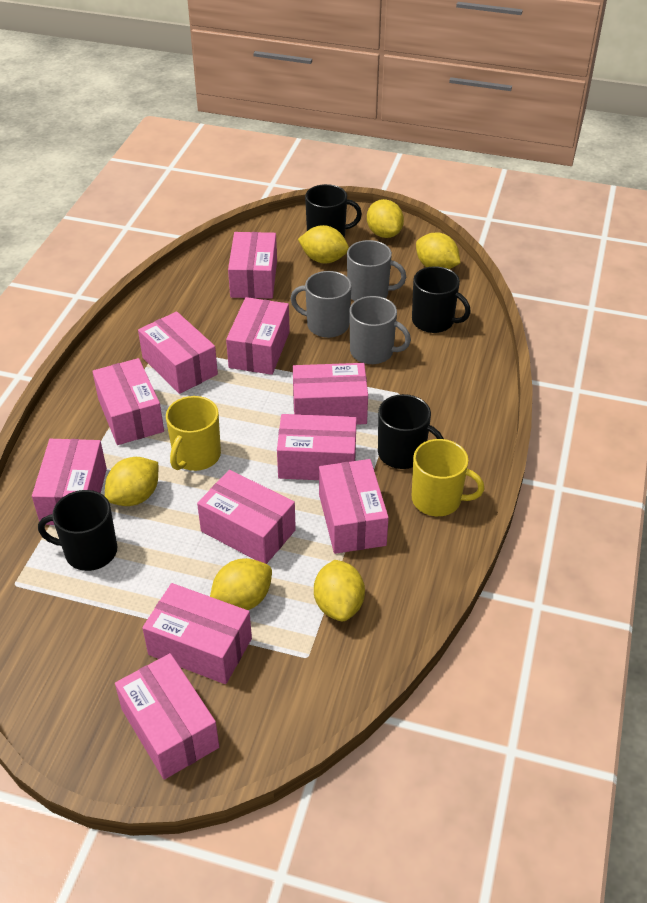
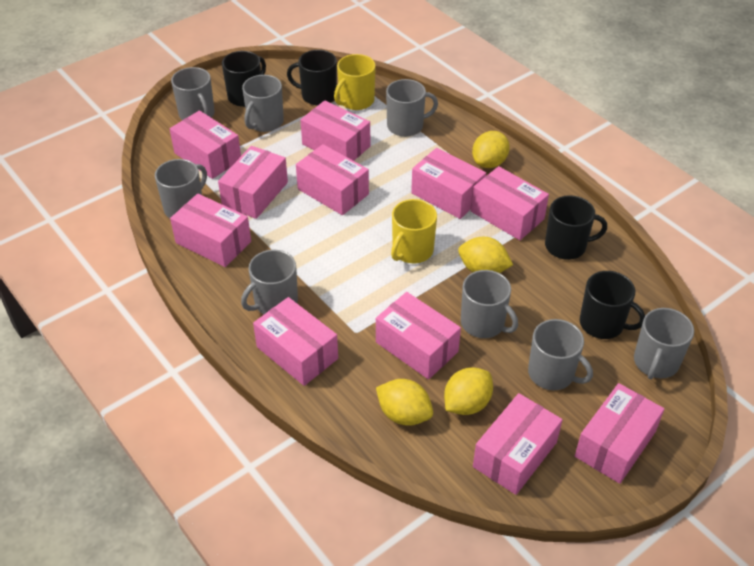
grey mug: 3 -> 8
yellow lemon: 6 -> 4

